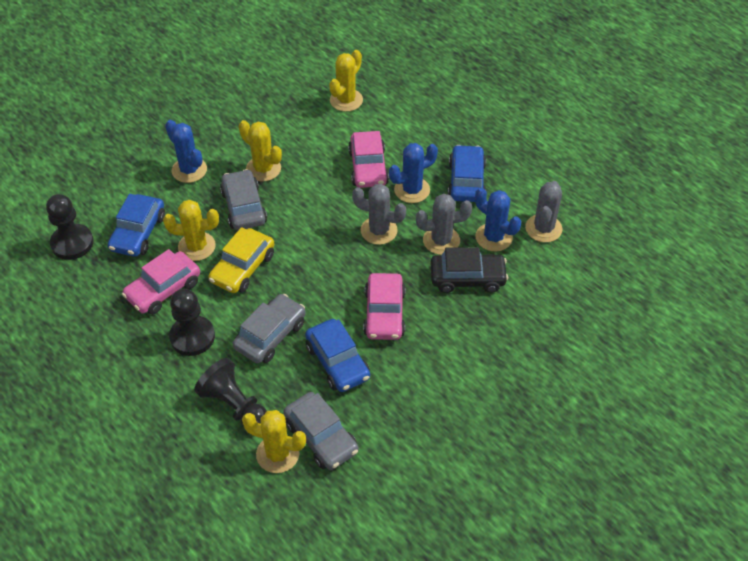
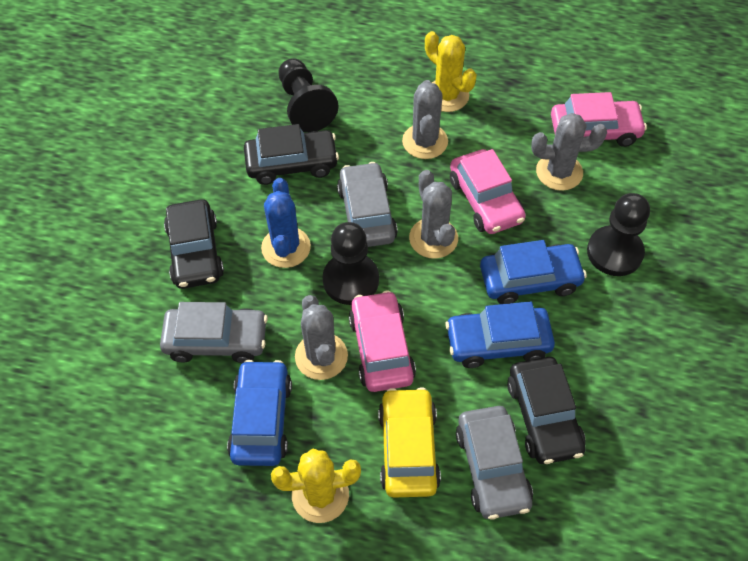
black car: 1 -> 3
blue cactus: 3 -> 1
grey cactus: 3 -> 4
yellow cactus: 4 -> 2

